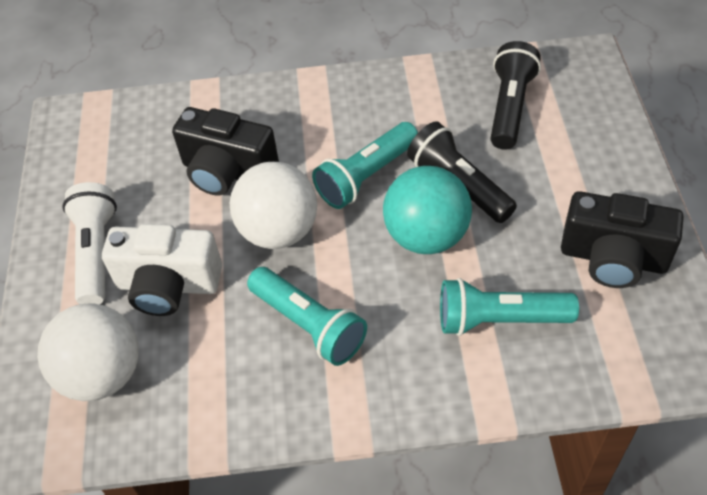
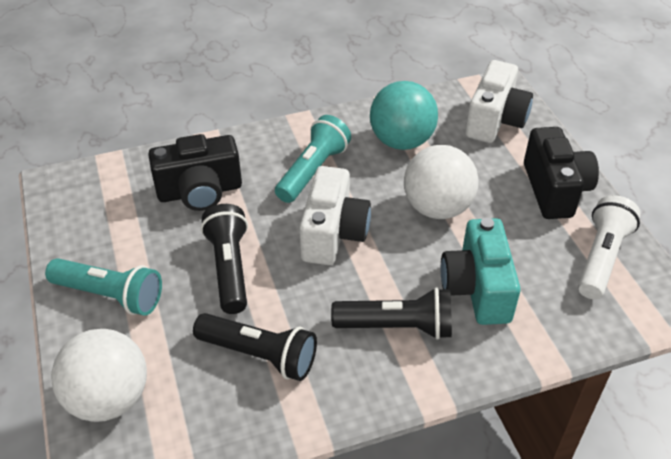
black flashlight: 2 -> 3
turquoise camera: 0 -> 1
turquoise flashlight: 3 -> 2
white camera: 1 -> 2

